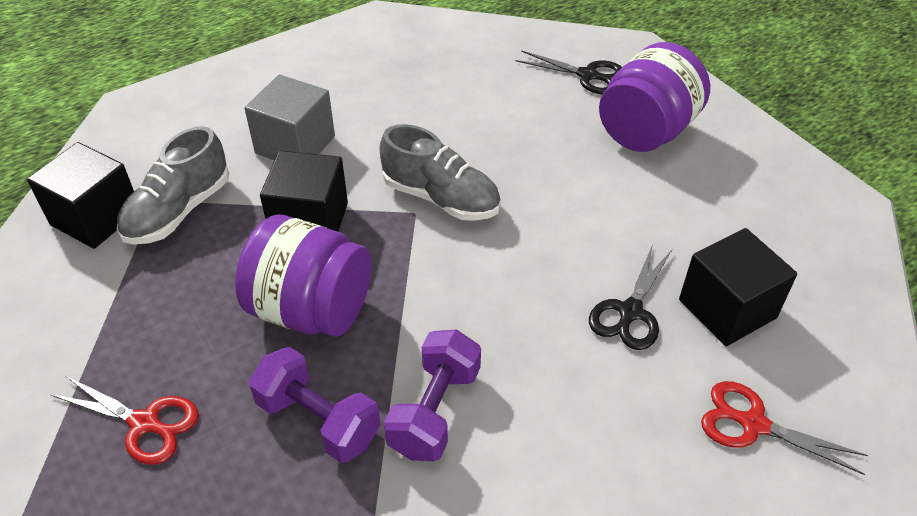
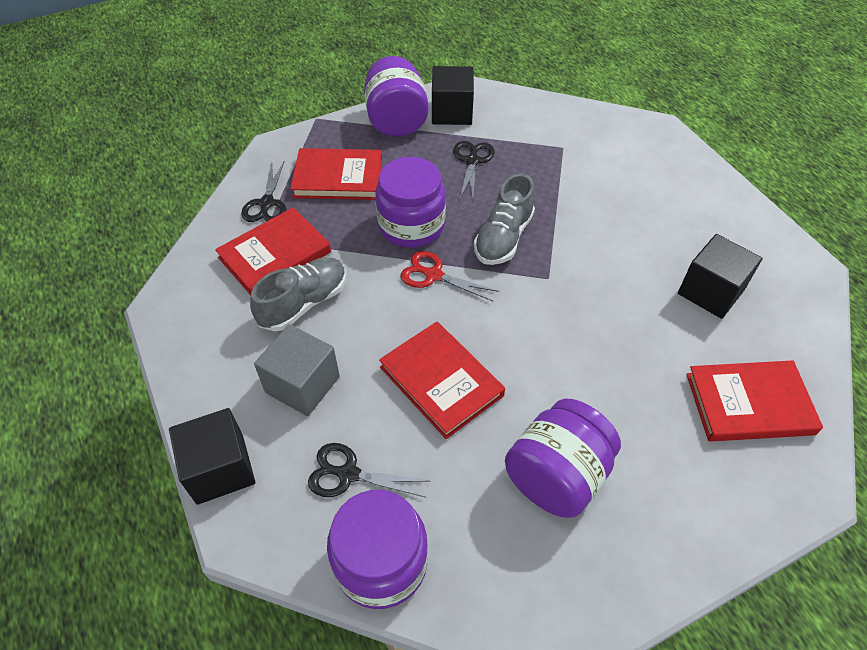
black scissors: 2 -> 3
purple dumbbell: 2 -> 0
purple jar: 2 -> 4
red book: 0 -> 4
red scissors: 2 -> 1

